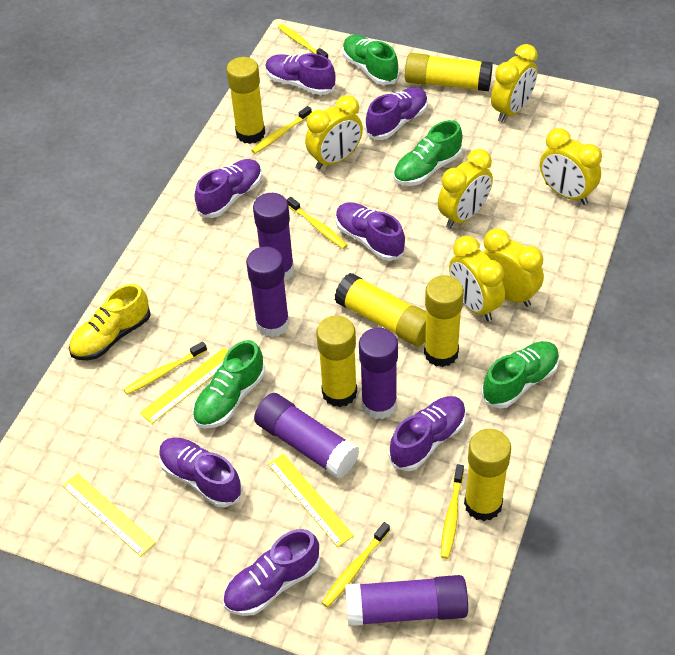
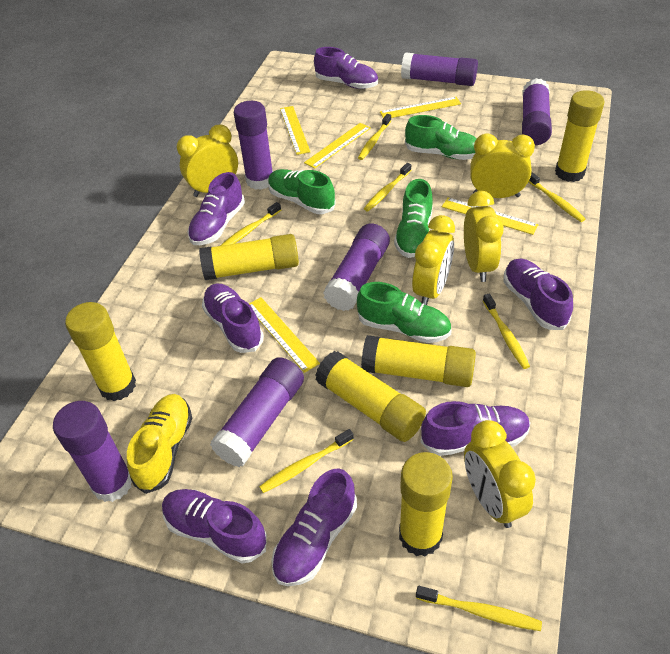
purple glue stick: 5 -> 6
yellow clock: 6 -> 5
yellow ruler: 3 -> 5
yellow toothbrush: 6 -> 7

